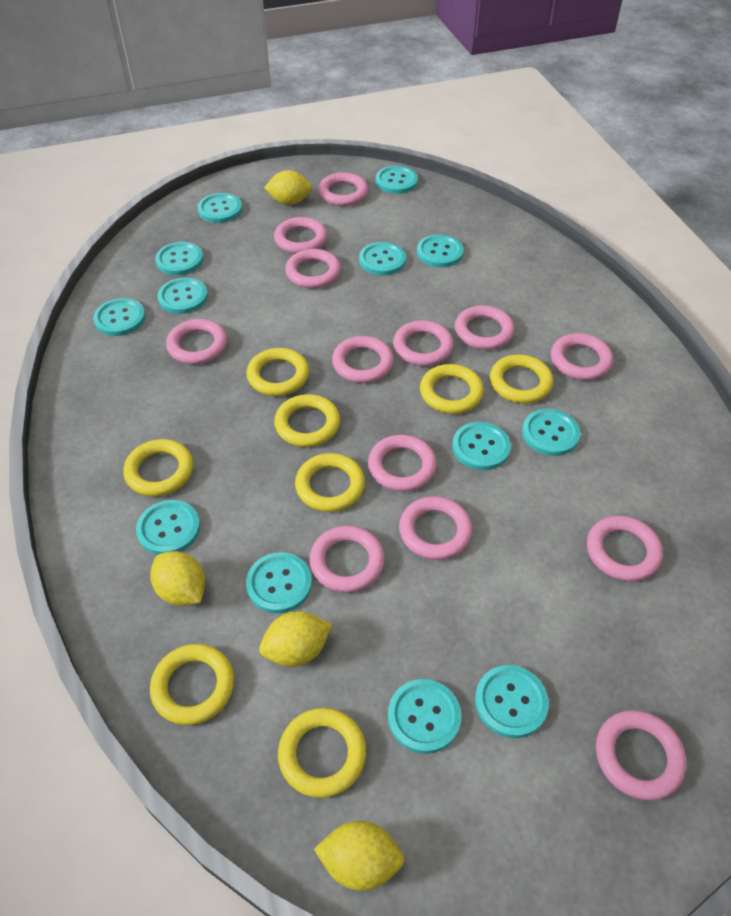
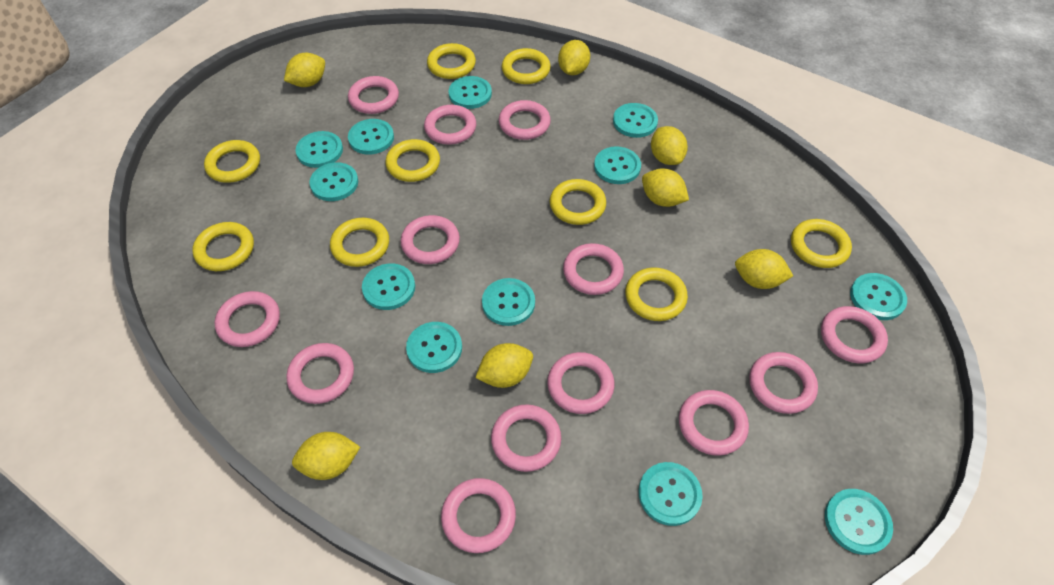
turquoise button: 13 -> 12
yellow lemon: 4 -> 7
yellow ring: 8 -> 9

